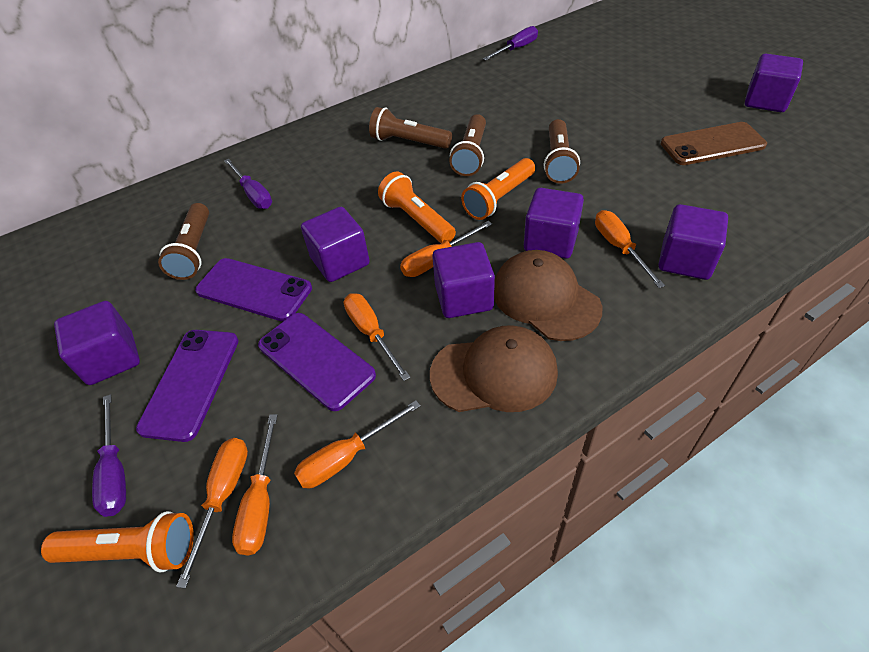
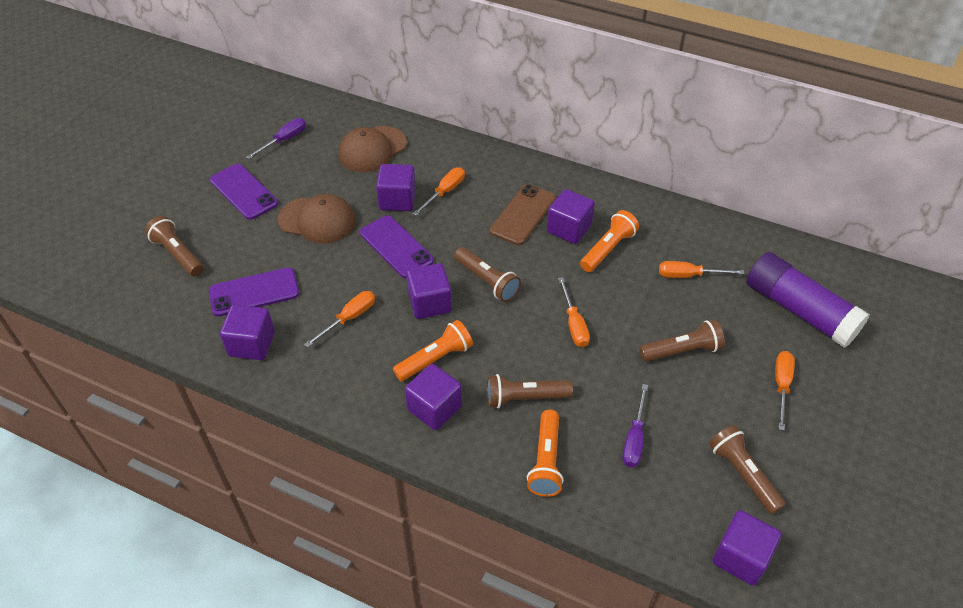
brown flashlight: 4 -> 5
orange screwdriver: 6 -> 5
purple glue stick: 0 -> 1
purple screwdriver: 3 -> 2

